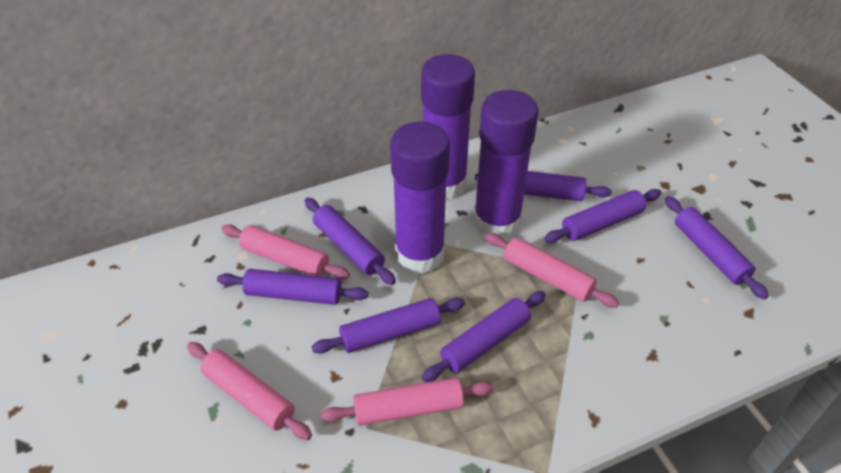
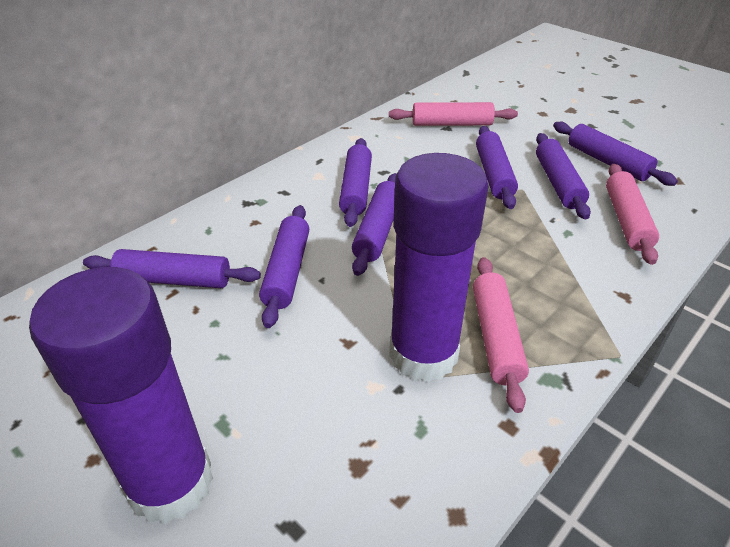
pink rolling pin: 4 -> 3
purple glue stick: 3 -> 2

